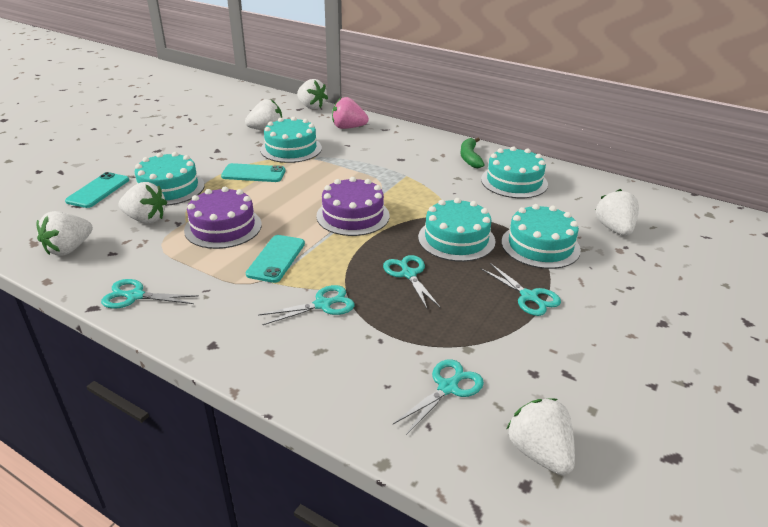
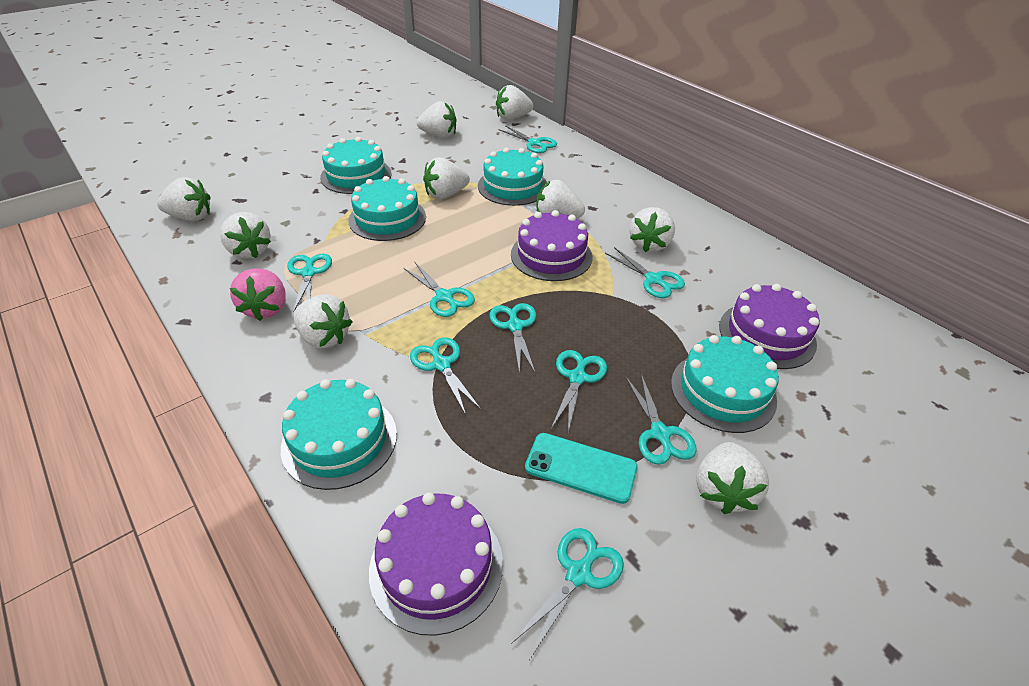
green banana: 1 -> 0
purple cake: 2 -> 3
turquoise phone: 3 -> 1
turquoise scissors: 5 -> 9
white strawberry: 6 -> 9

